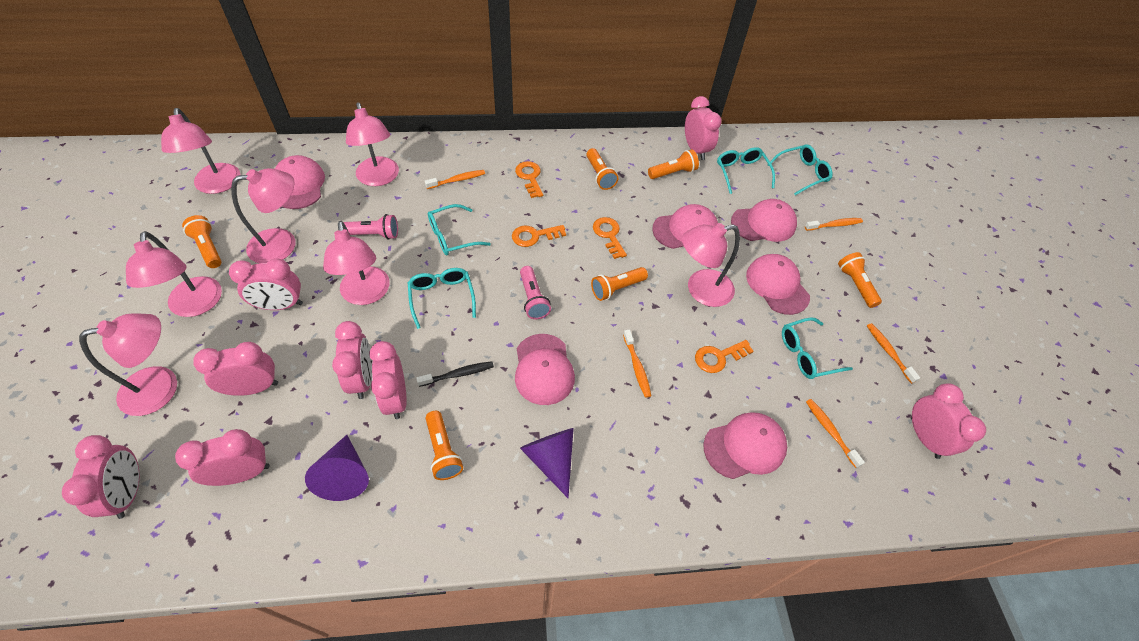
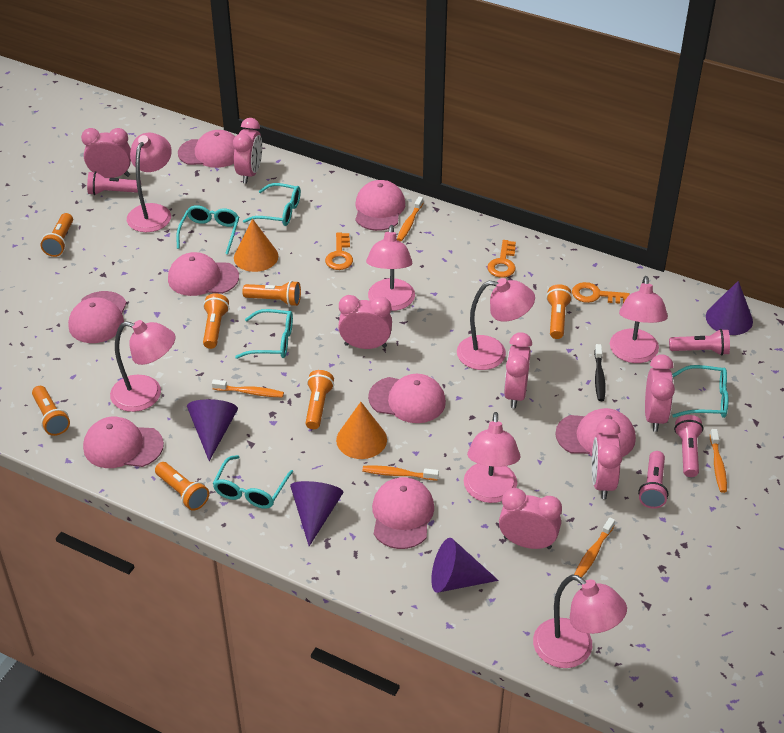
orange cone: 0 -> 2
orange flashlight: 6 -> 7
orange key: 4 -> 3
pink cap: 6 -> 8
pink clock: 8 -> 7
pink flashlight: 2 -> 4
purple cone: 2 -> 4

